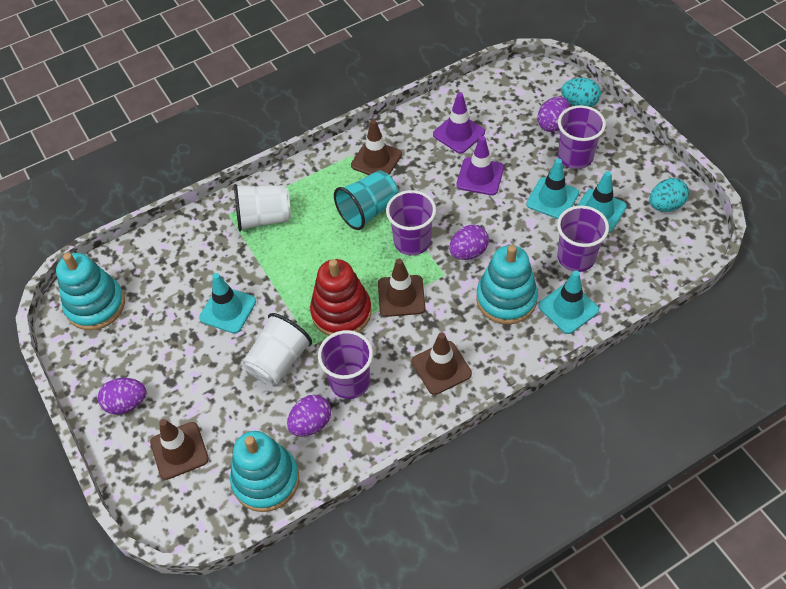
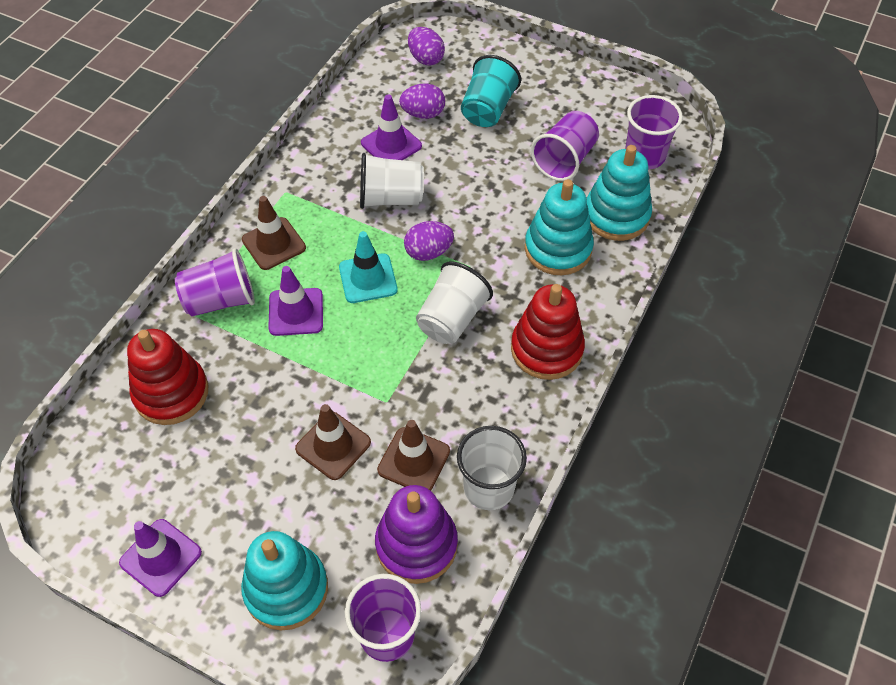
brown traffic cone: 4 -> 3
purple egg: 4 -> 3
purple stacking toy: 0 -> 1
purple traffic cone: 2 -> 3
red stacking toy: 1 -> 2
turquoise egg: 2 -> 0
turquoise traffic cone: 4 -> 1
white cup: 2 -> 3

